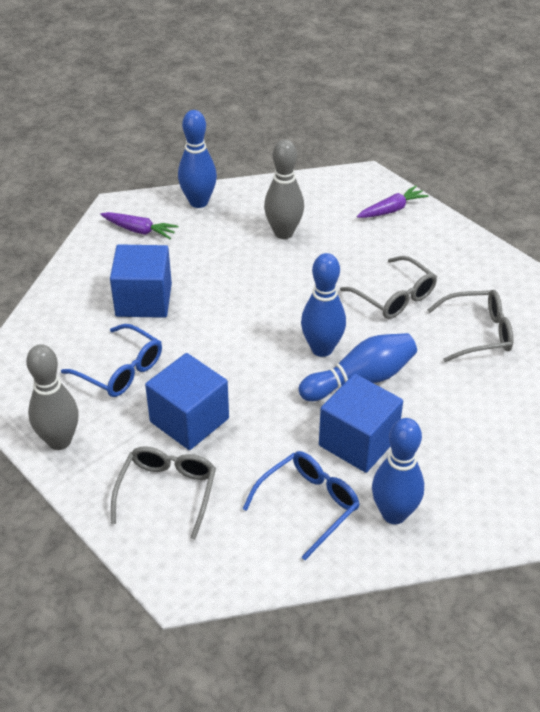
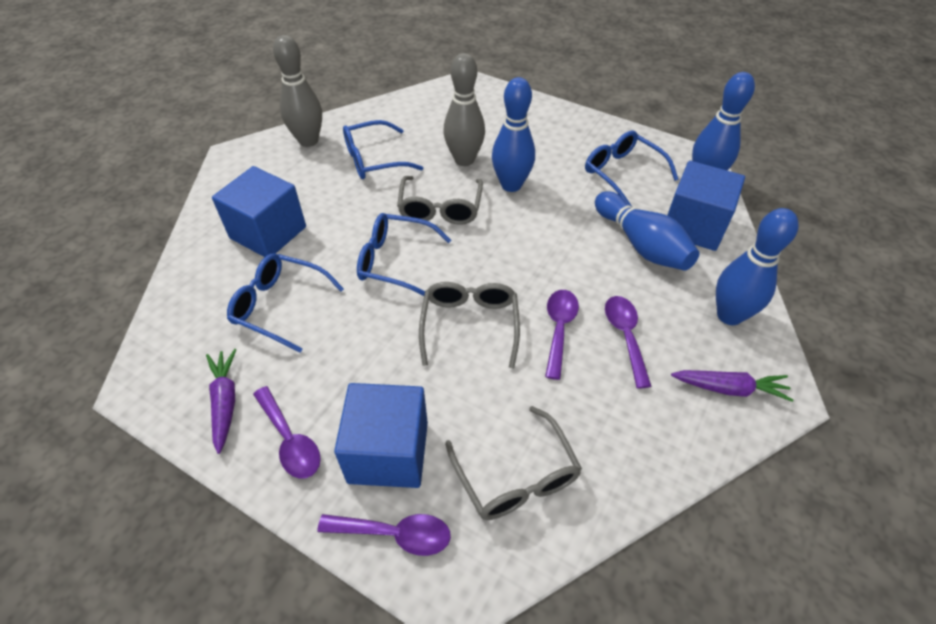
blue glasses: 2 -> 4
purple spoon: 0 -> 4

